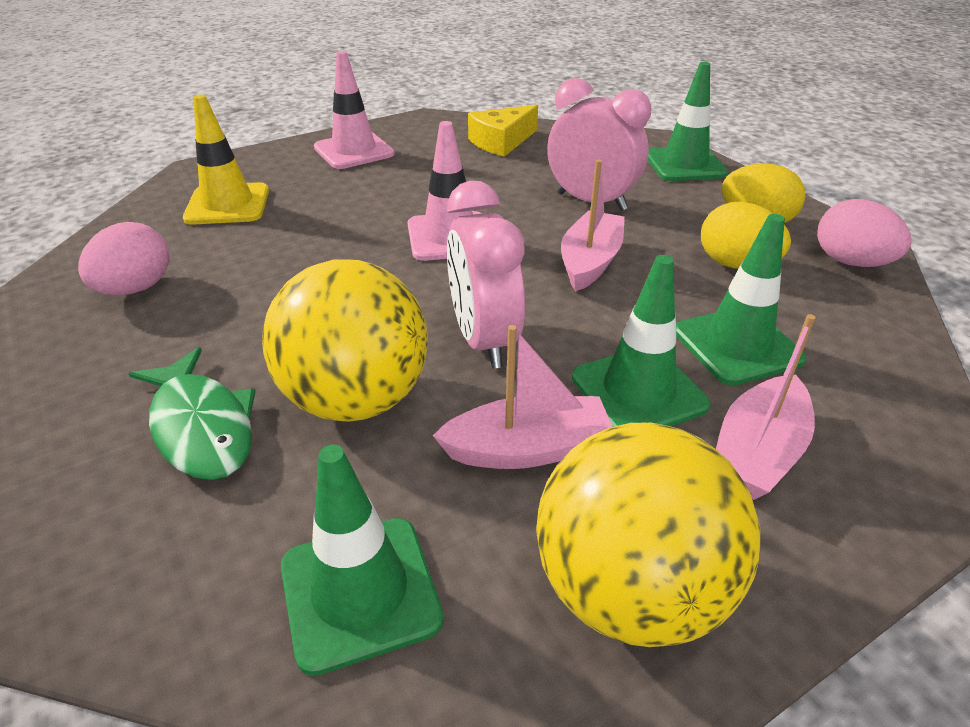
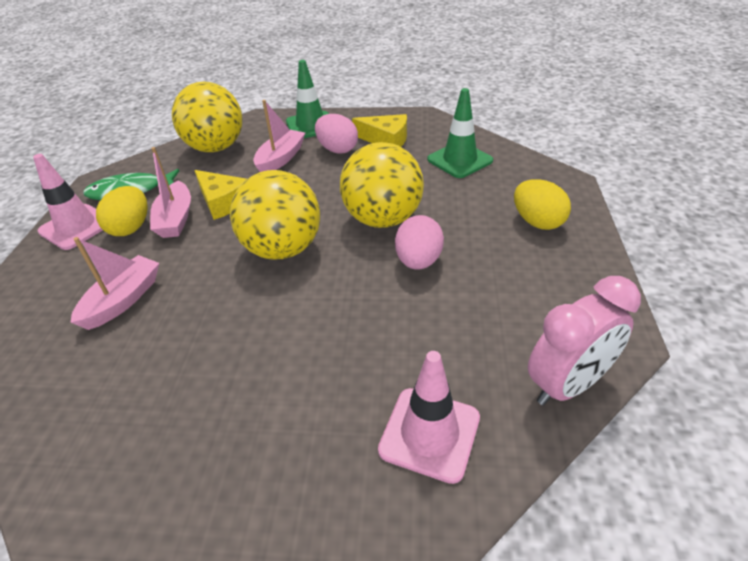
green traffic cone: 4 -> 2
pink clock: 2 -> 1
yellow ball: 2 -> 3
yellow cheese: 1 -> 2
yellow traffic cone: 1 -> 0

